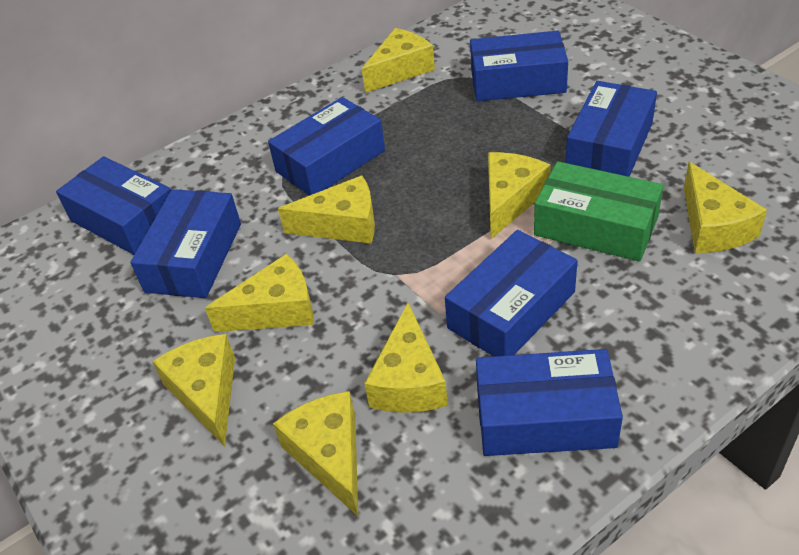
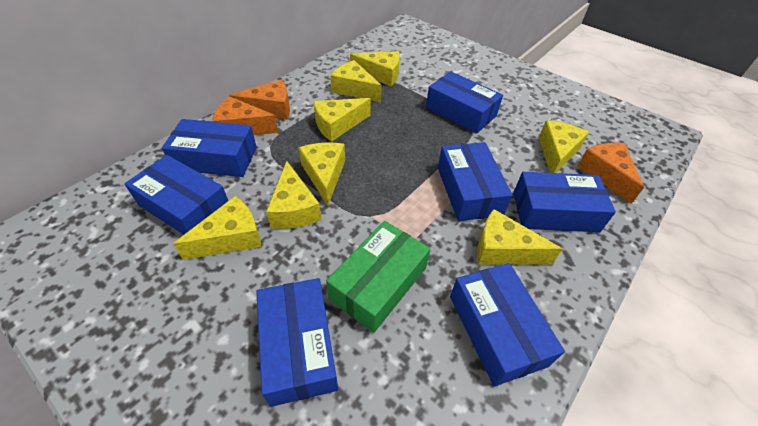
orange cheese: 0 -> 3

